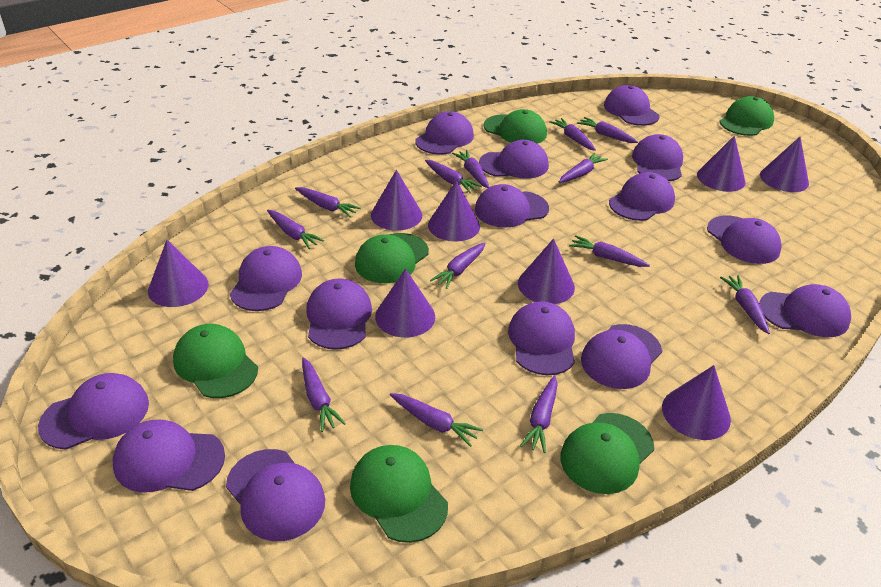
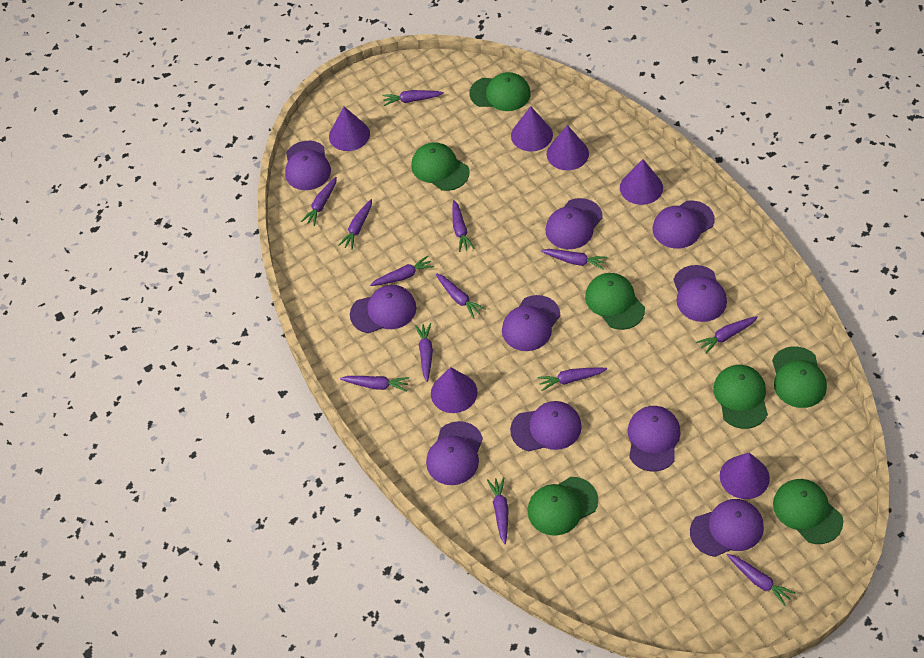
green cap: 6 -> 7
purple cap: 15 -> 10
purple cone: 8 -> 6

